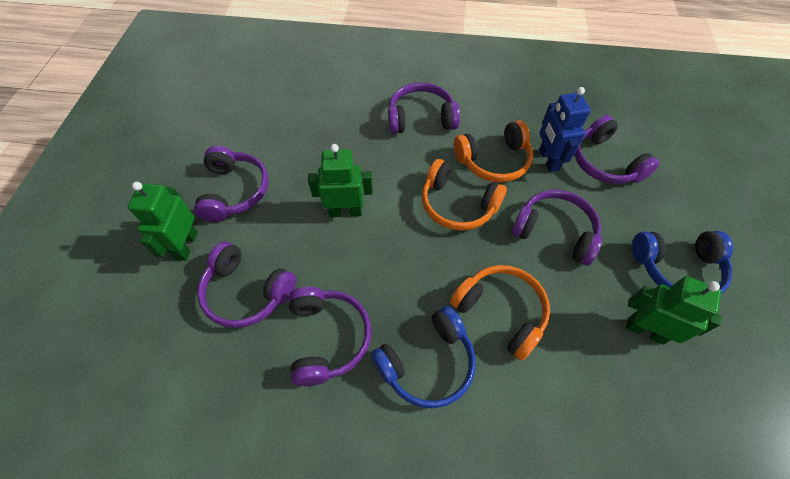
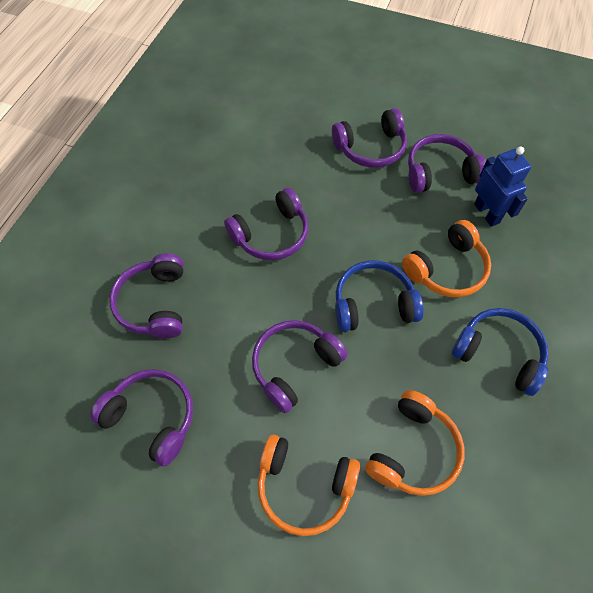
green robot: 3 -> 0

